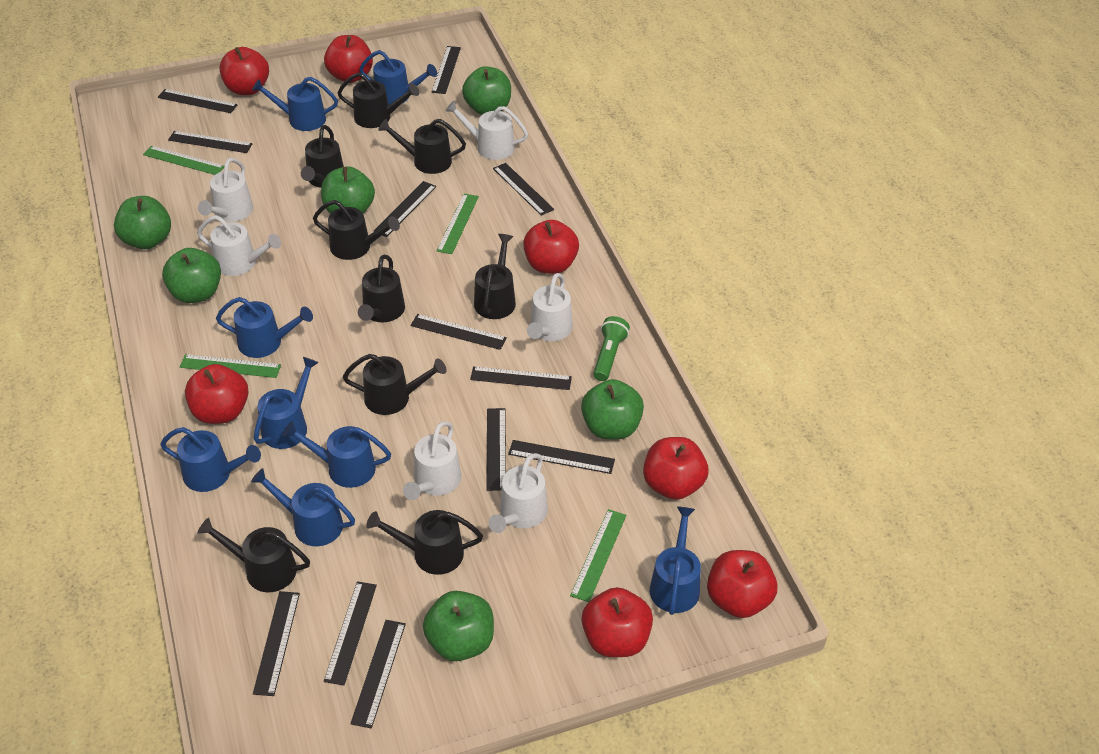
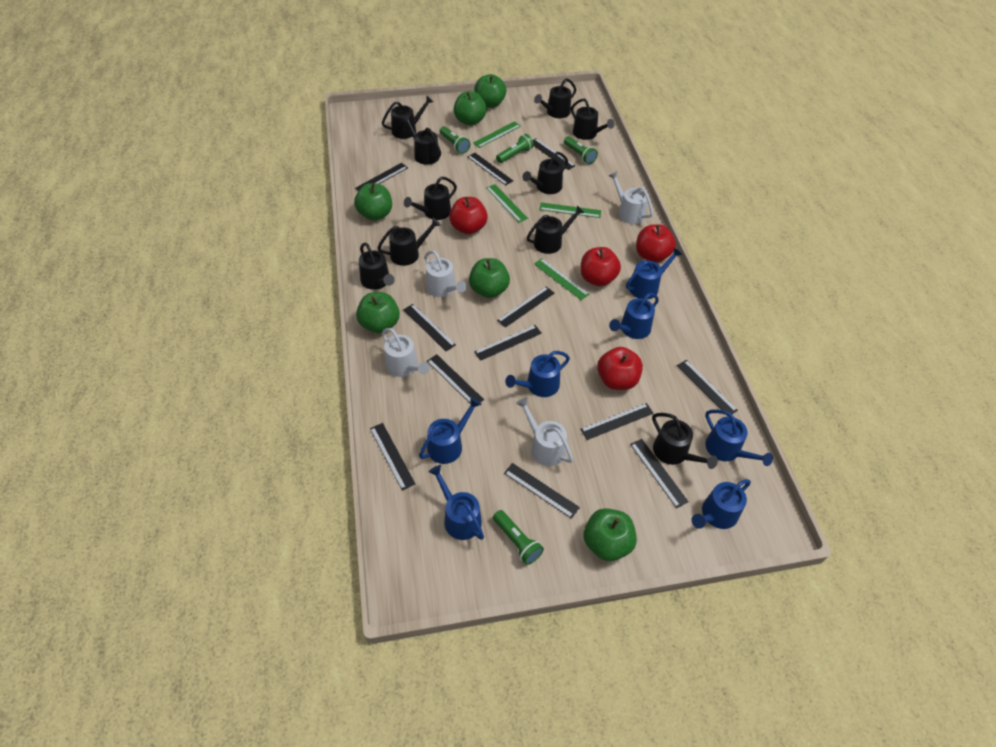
black watering can: 9 -> 10
blue watering can: 8 -> 7
green flashlight: 1 -> 4
red apple: 7 -> 4
white watering can: 6 -> 4

